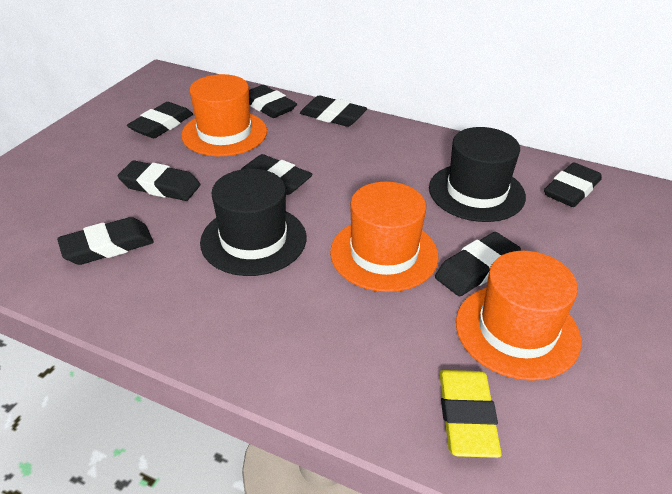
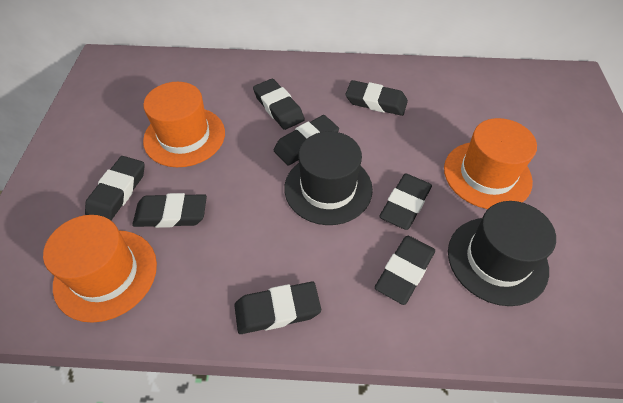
yellow eraser: 1 -> 0

